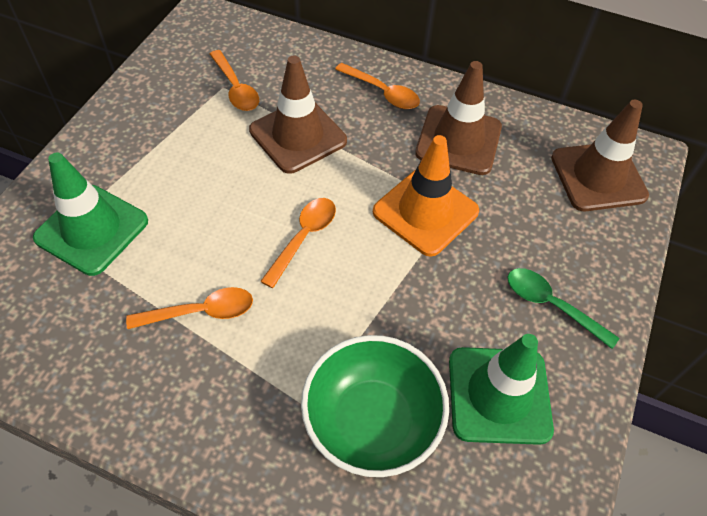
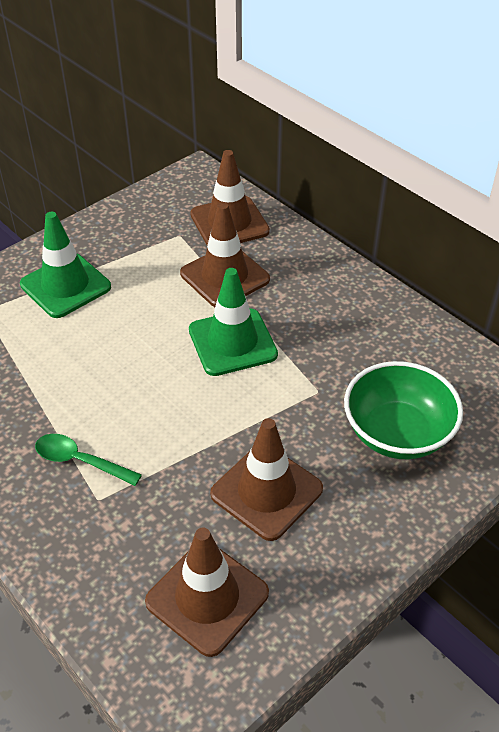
brown traffic cone: 3 -> 4
orange spoon: 4 -> 0
orange traffic cone: 1 -> 0

